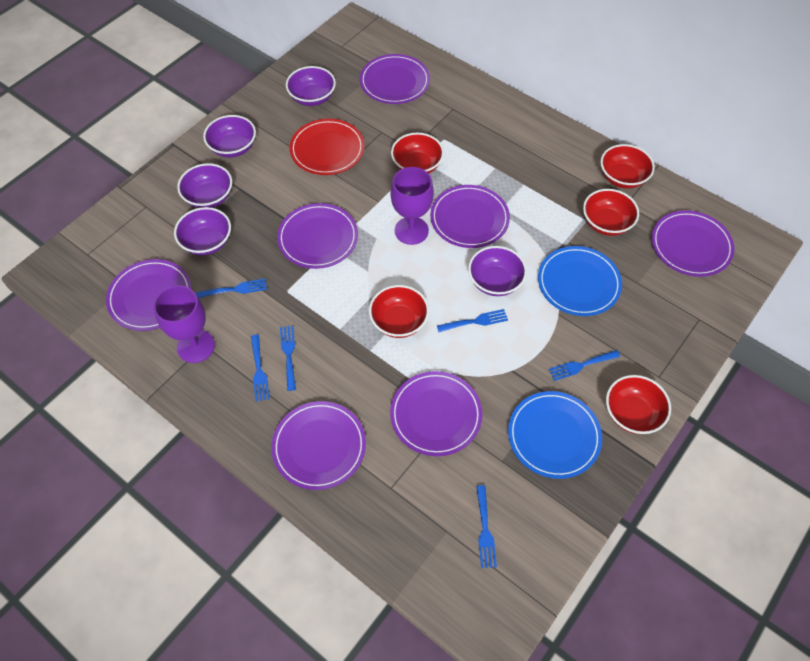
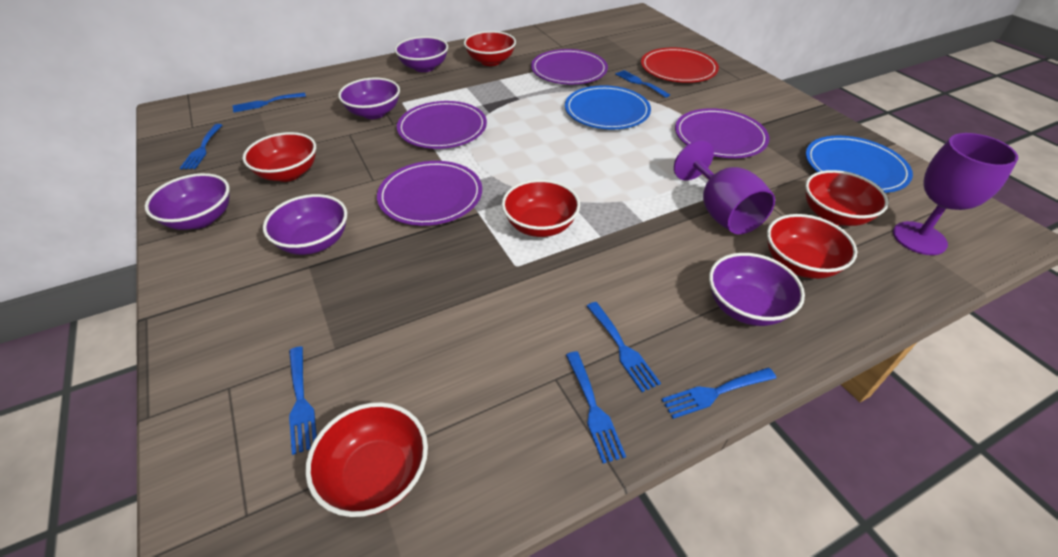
blue fork: 6 -> 7
purple plate: 7 -> 4
red bowl: 5 -> 6

